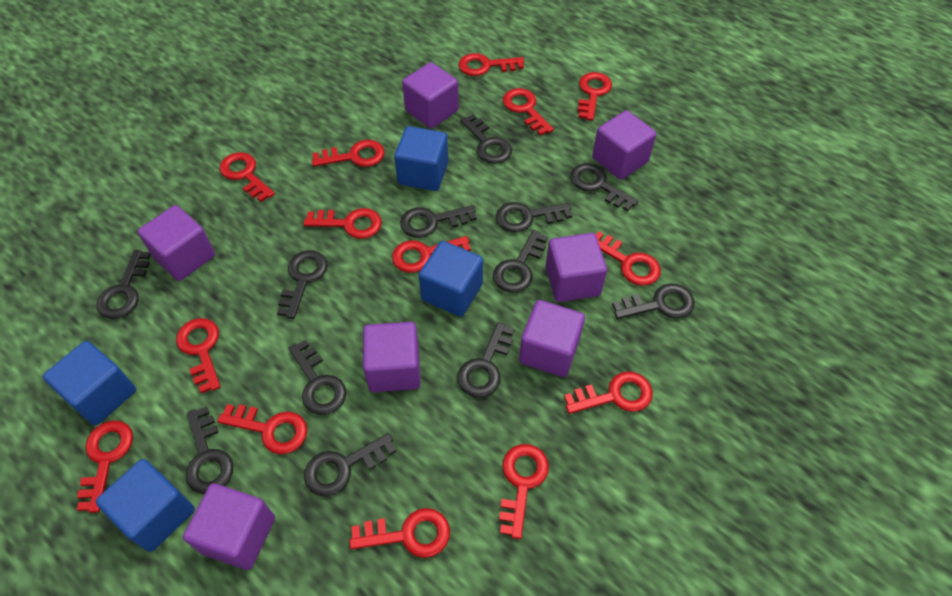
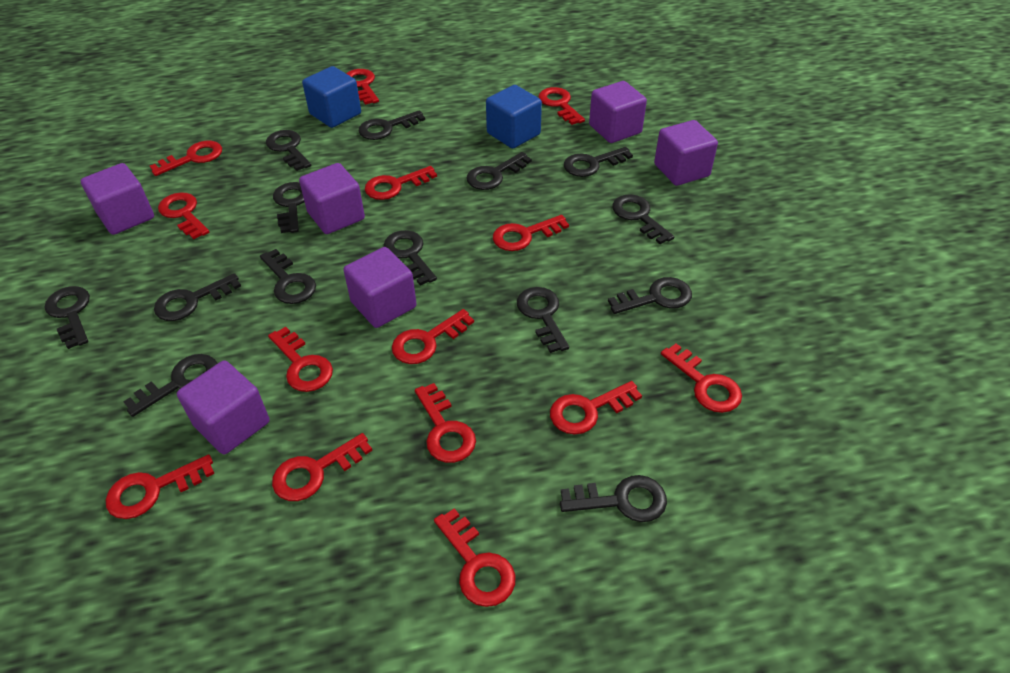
black key: 12 -> 14
blue cube: 4 -> 2
purple cube: 7 -> 6

